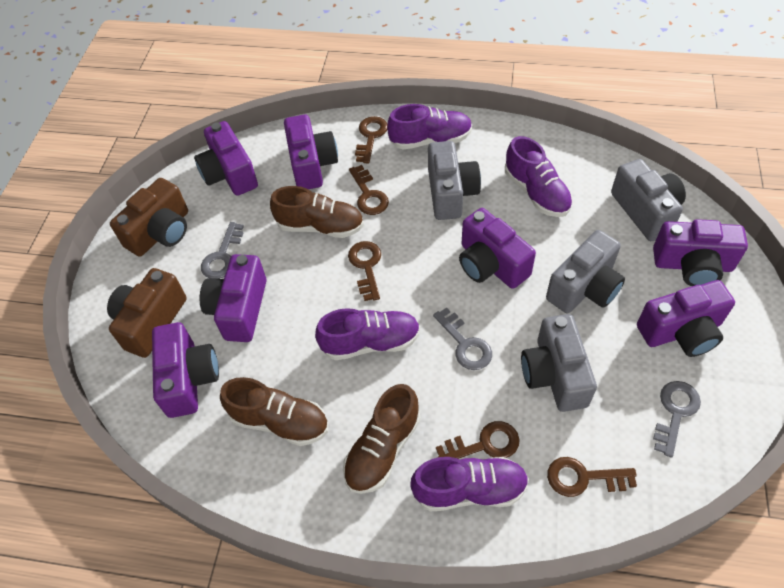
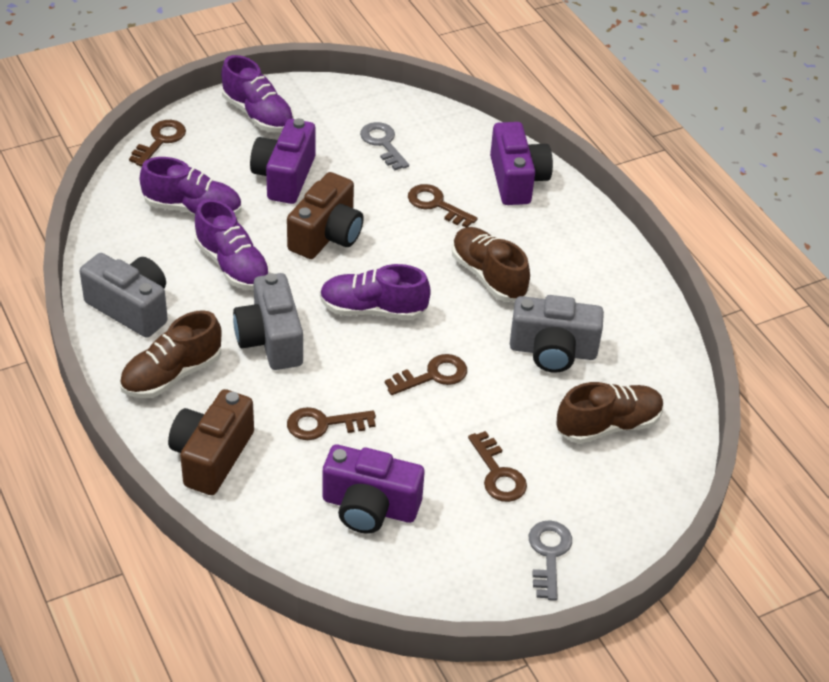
grey camera: 4 -> 3
grey key: 3 -> 2
purple camera: 7 -> 3

